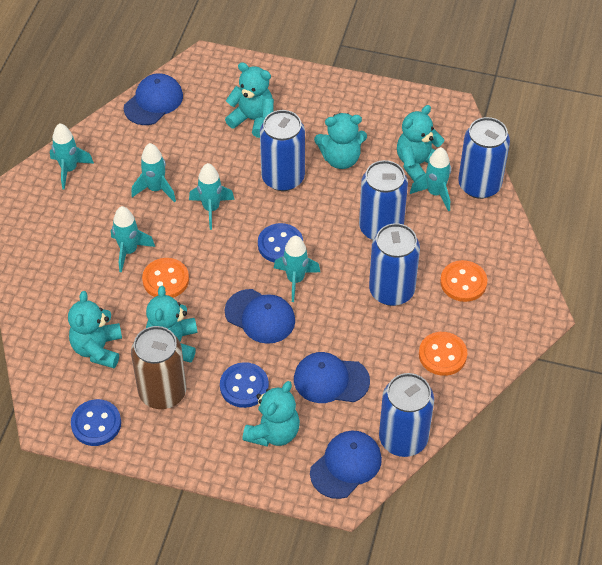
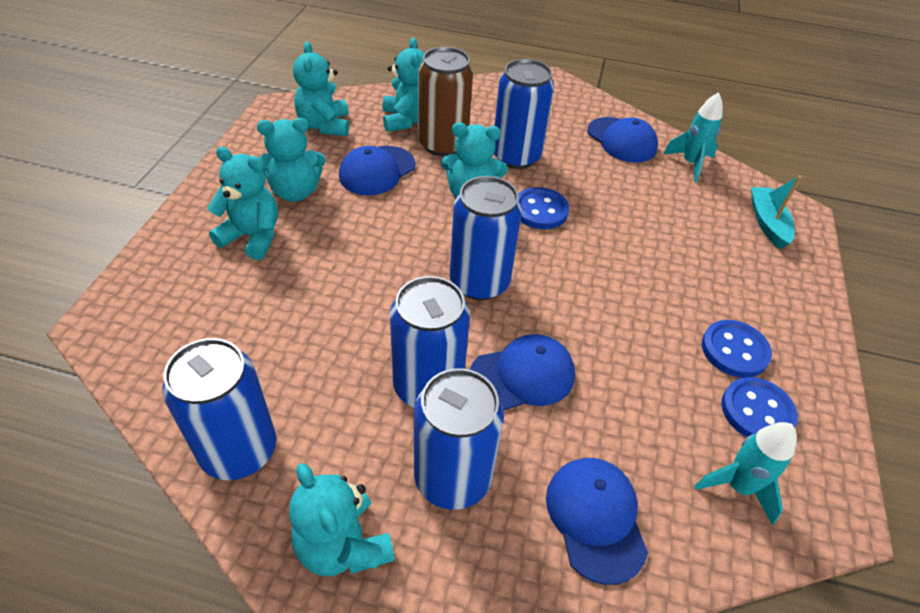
orange button: 3 -> 0
turquoise boat: 0 -> 1
turquoise rocket: 6 -> 2

